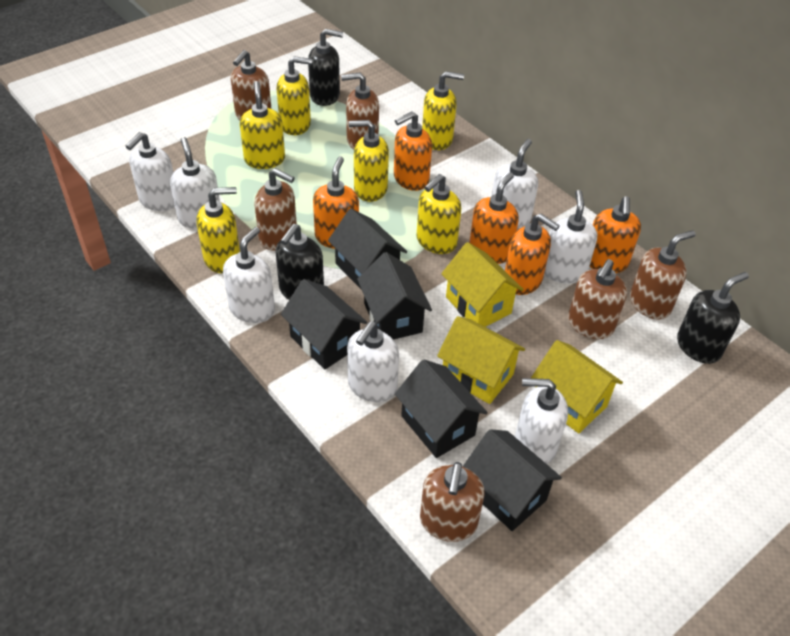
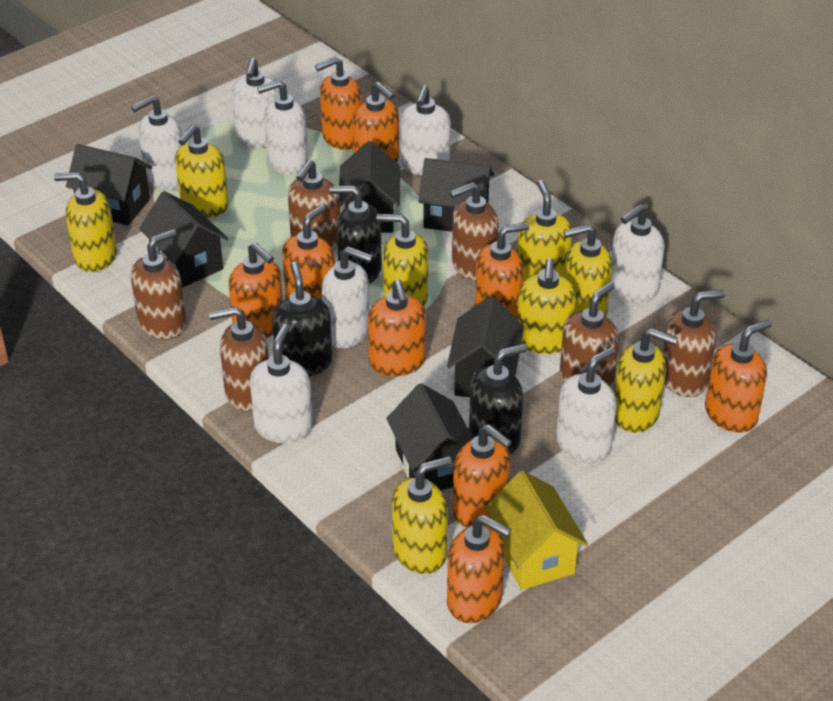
black house: 5 -> 6
orange soap dispenser: 5 -> 9
white soap dispenser: 7 -> 8
yellow house: 3 -> 1
yellow soap dispenser: 6 -> 8

